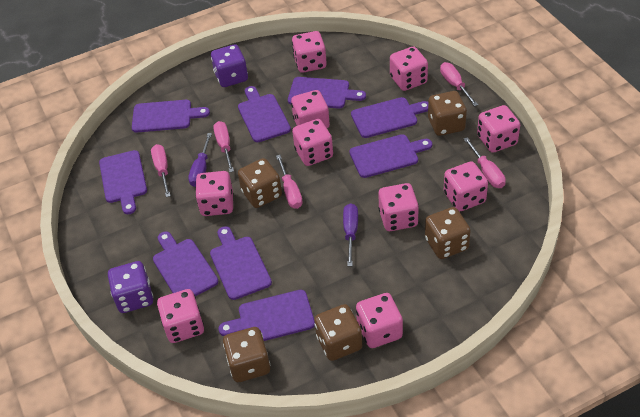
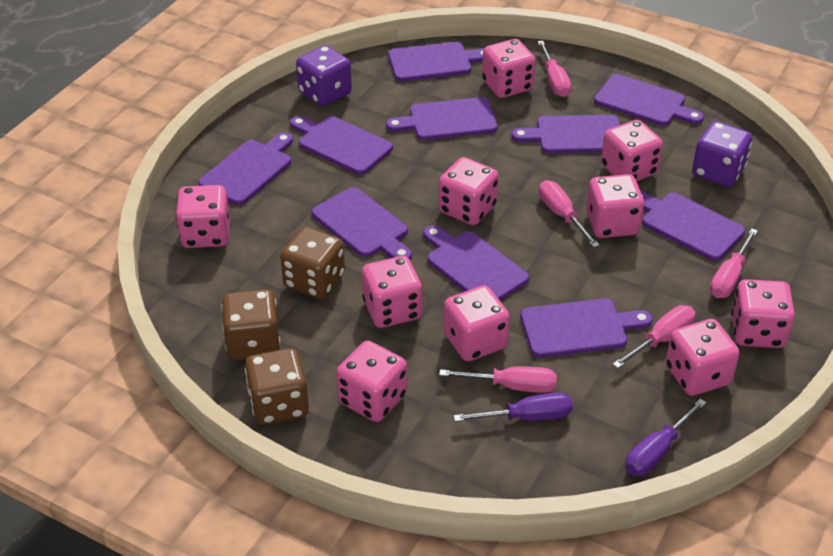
brown dice: 5 -> 3
purple cutting board: 9 -> 10

